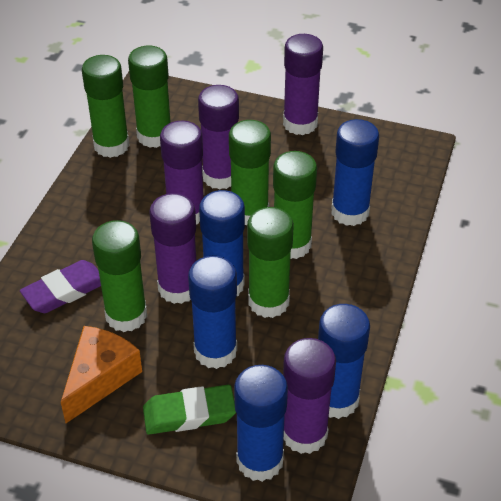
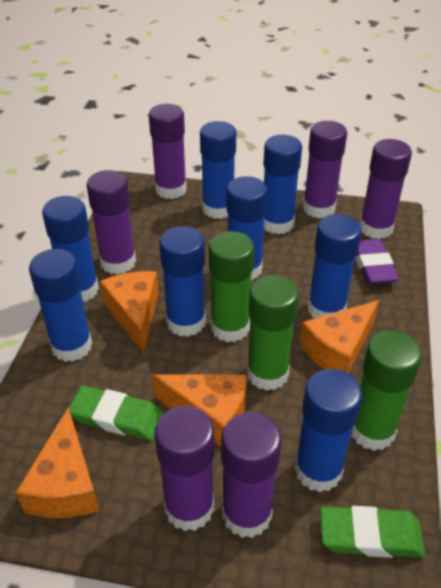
blue glue stick: 5 -> 8
green eraser: 1 -> 2
green glue stick: 6 -> 3
orange cheese: 1 -> 4
purple glue stick: 5 -> 6

